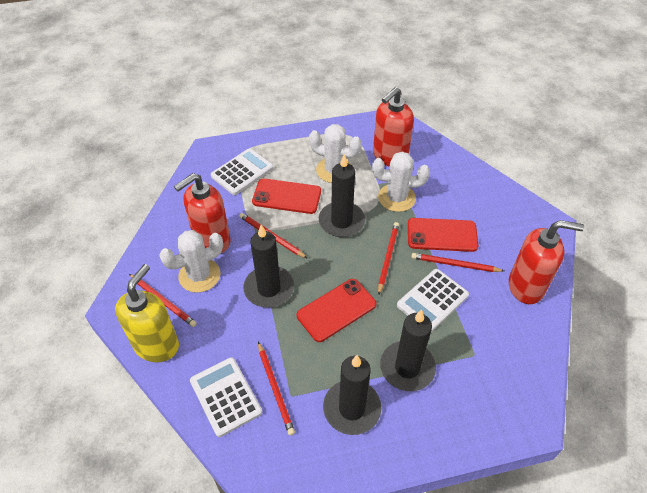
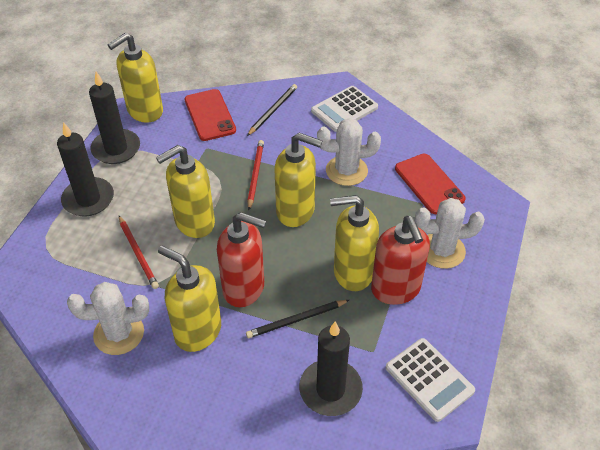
black candle: 4 -> 3
black pencil: 0 -> 2
red pencil: 5 -> 2
red phone: 3 -> 2
red soap dispenser: 3 -> 2
white calculator: 3 -> 2
yellow soap dispenser: 1 -> 5

